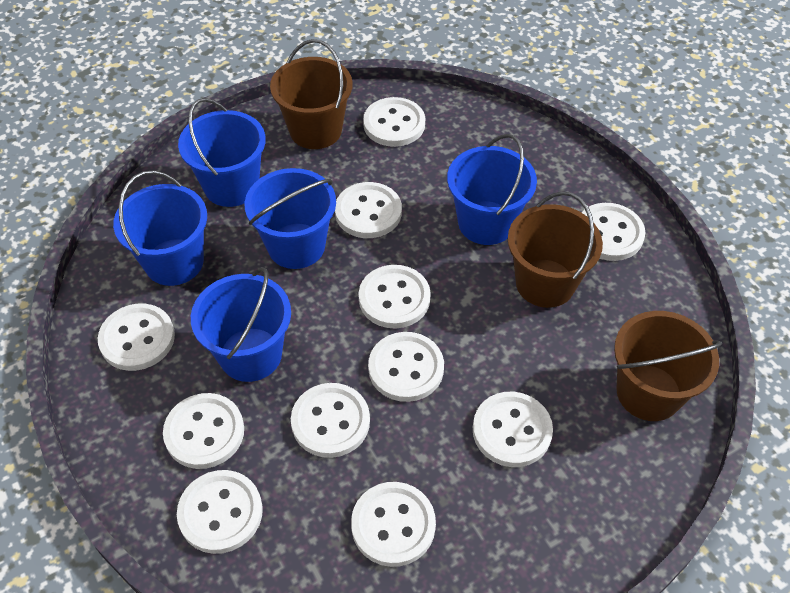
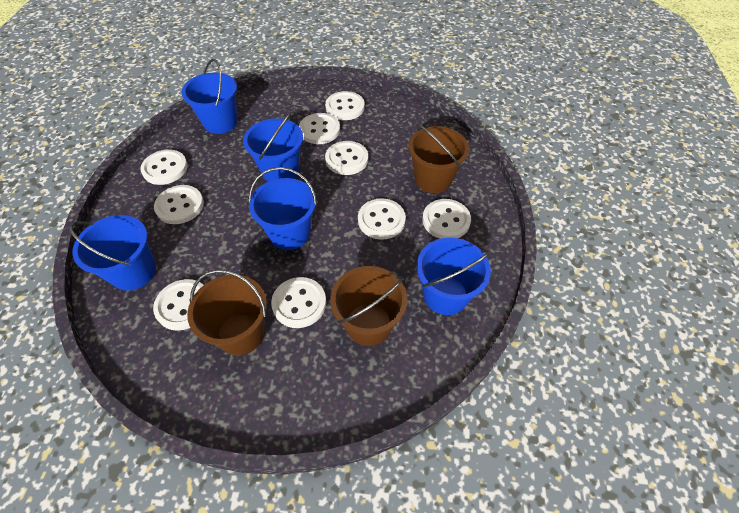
white button: 11 -> 9

